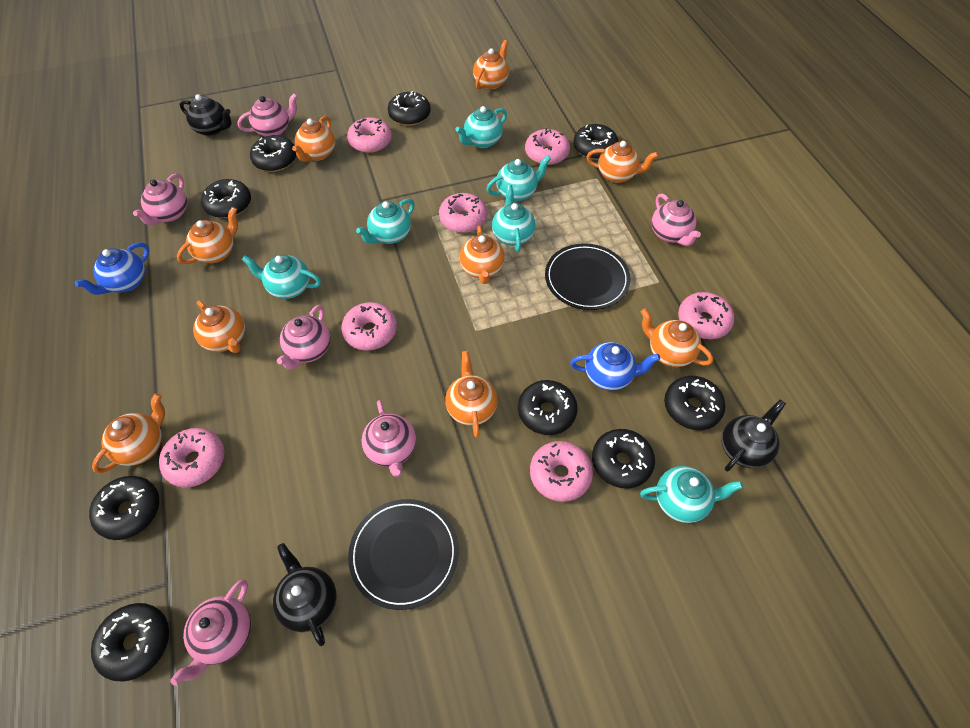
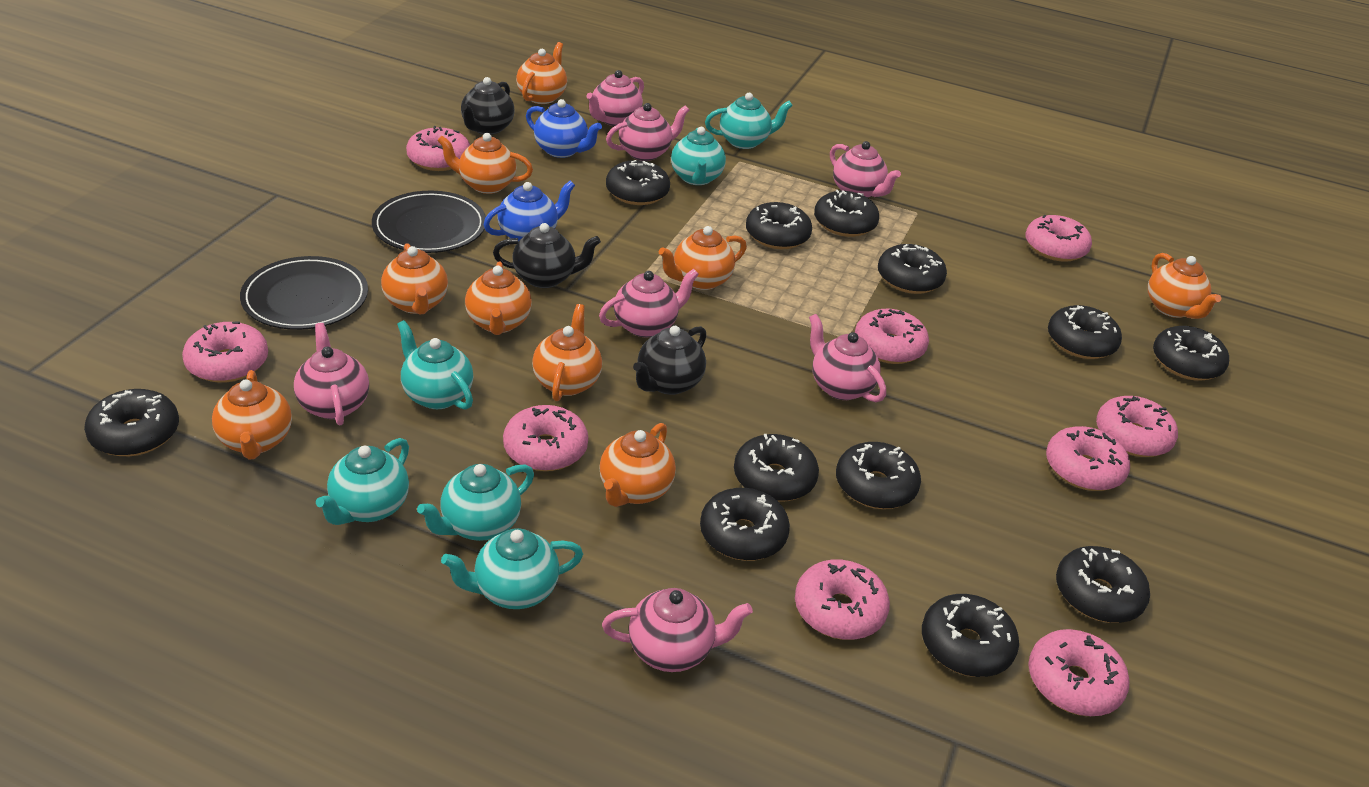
black donut: 9 -> 12
pink donut: 7 -> 9
pink teapot: 6 -> 7

